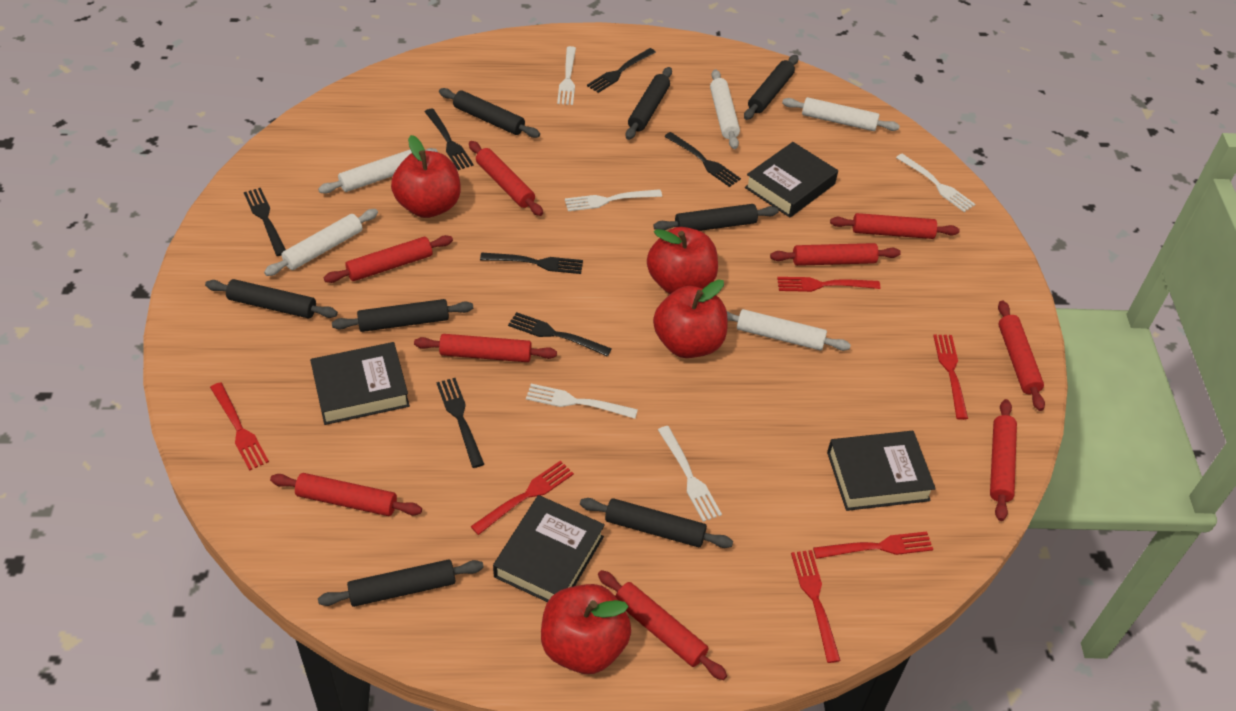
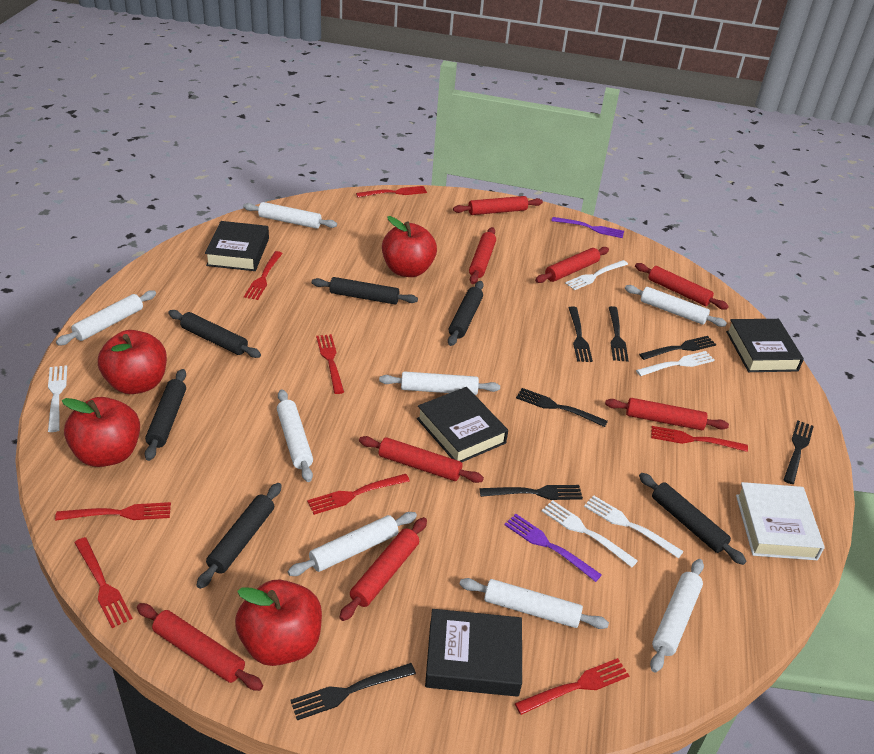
black rolling pin: 8 -> 6
purple fork: 0 -> 2
red fork: 6 -> 8
red rolling pin: 9 -> 8
white book: 0 -> 1
white rolling pin: 5 -> 8

